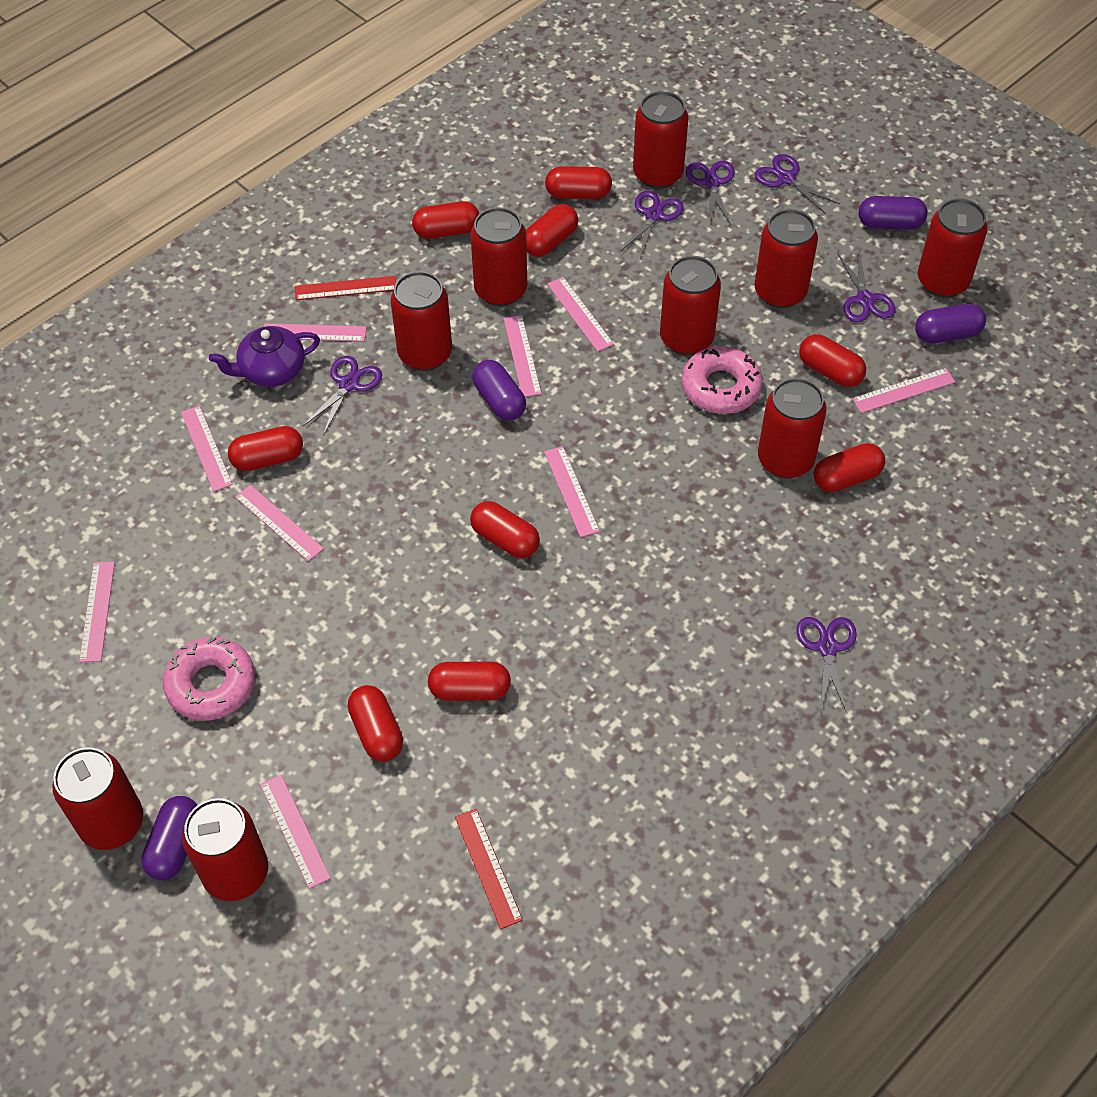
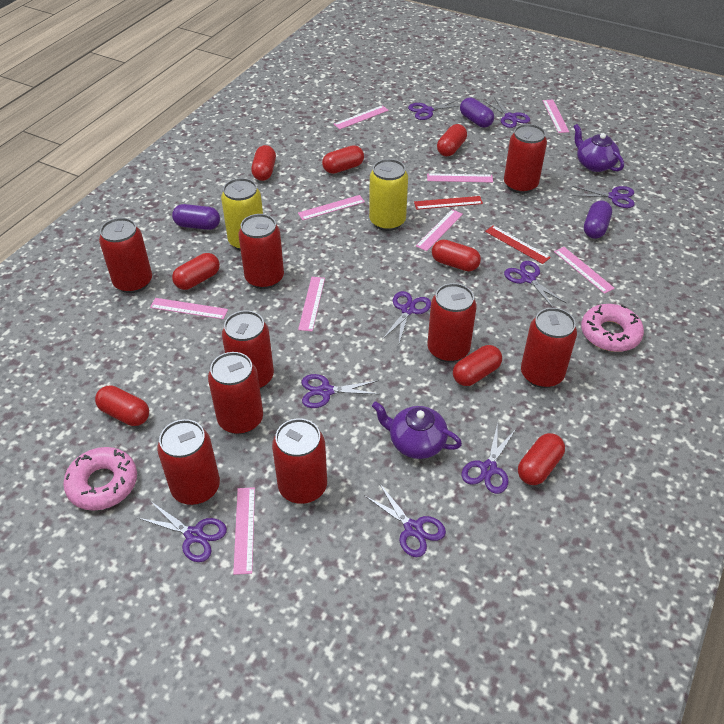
purple capsule: 4 -> 3
purple scissors: 6 -> 9
purple teapot: 1 -> 2
red capsule: 9 -> 8
yellow can: 0 -> 2

